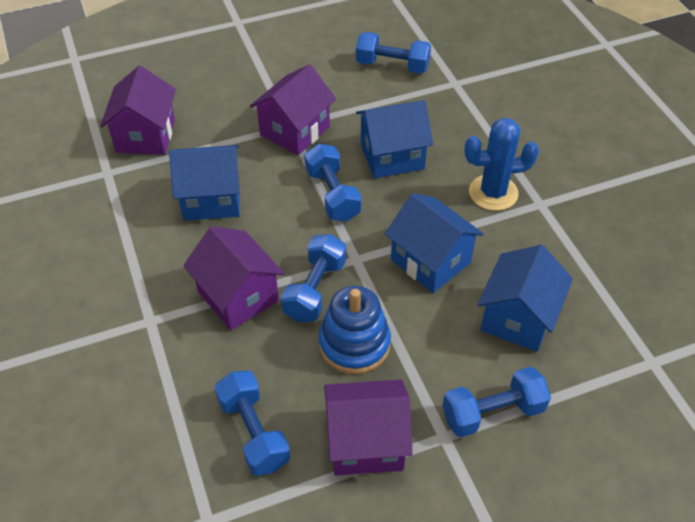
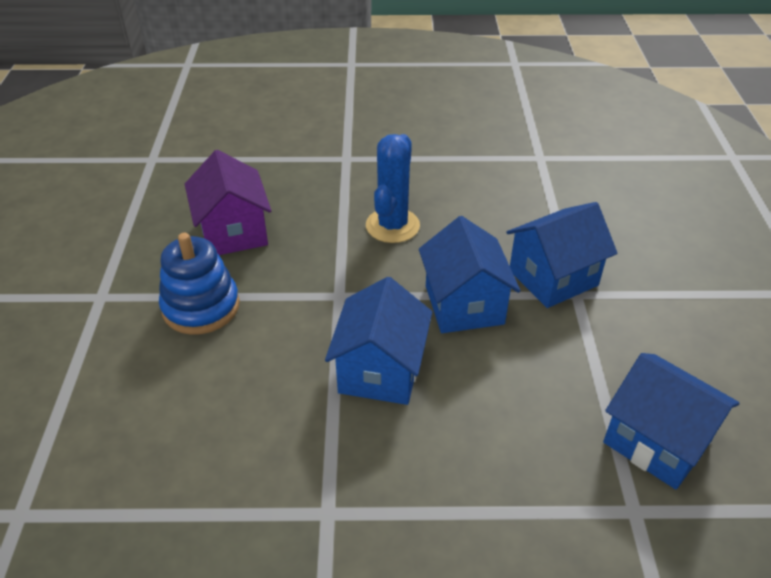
blue dumbbell: 5 -> 0
purple house: 4 -> 1

